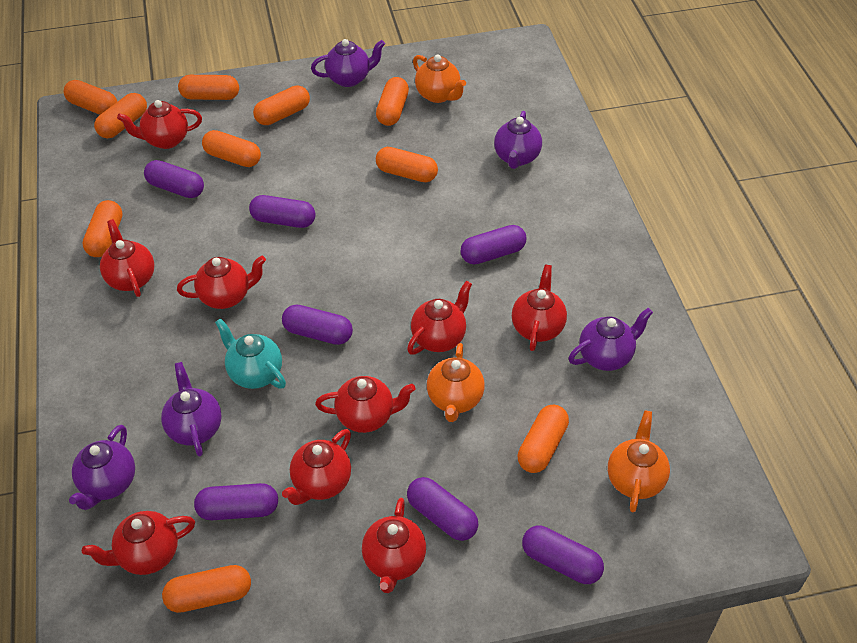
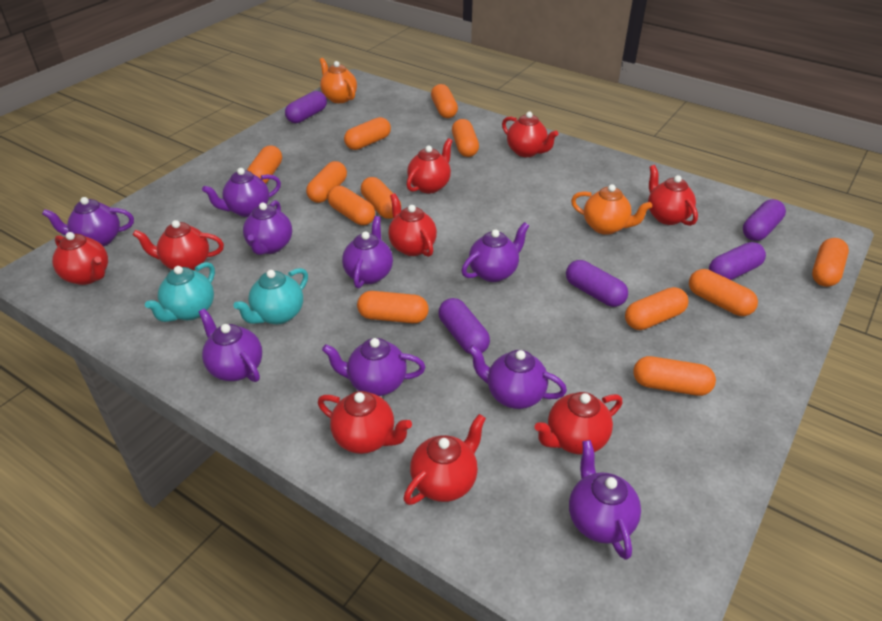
orange capsule: 10 -> 12
orange teapot: 3 -> 2
purple capsule: 7 -> 5
purple teapot: 5 -> 9
turquoise teapot: 1 -> 2

